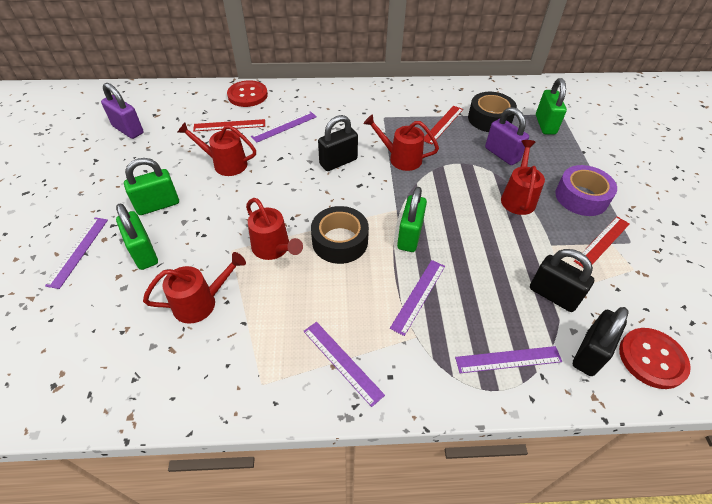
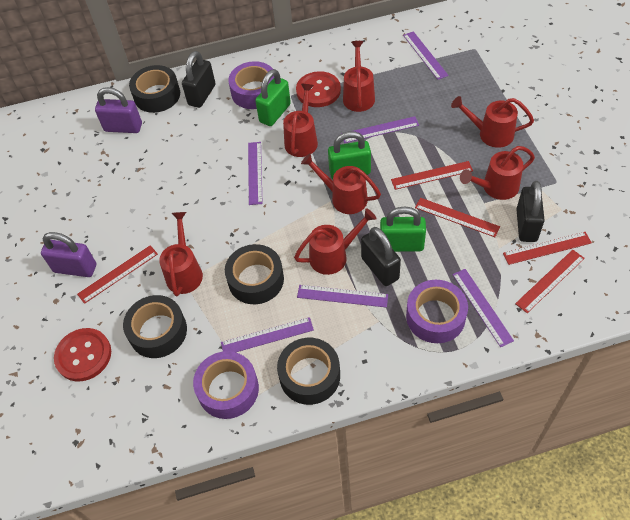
black tape: 2 -> 4
green padlock: 4 -> 3
purple ruler: 5 -> 6
purple tape: 1 -> 3
red ruler: 3 -> 5
red watering can: 5 -> 7

